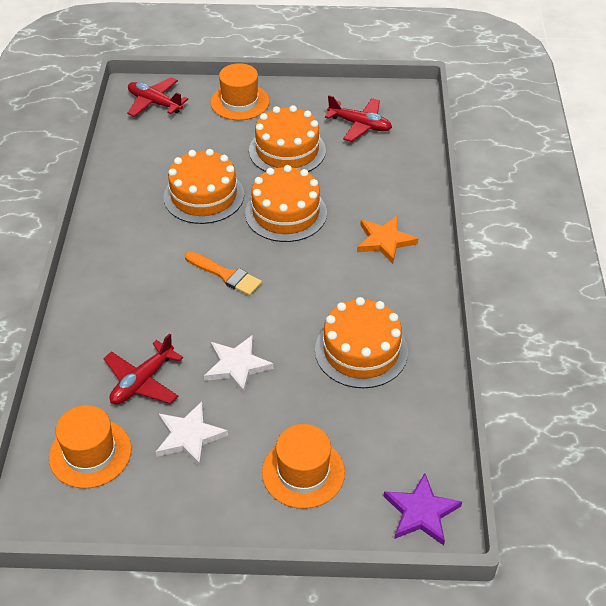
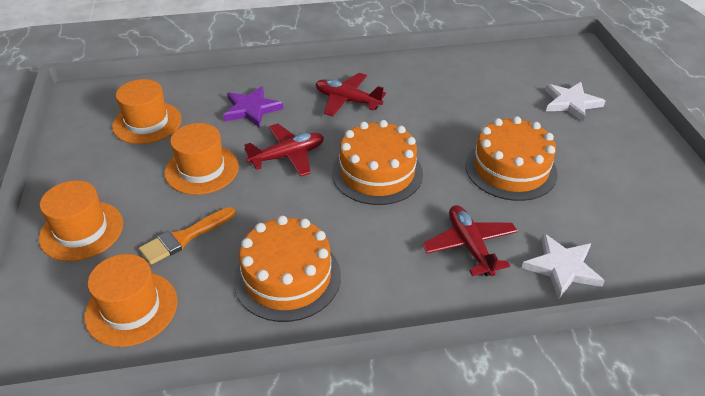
orange cake: 4 -> 3
orange hat: 3 -> 4
orange star: 1 -> 0

